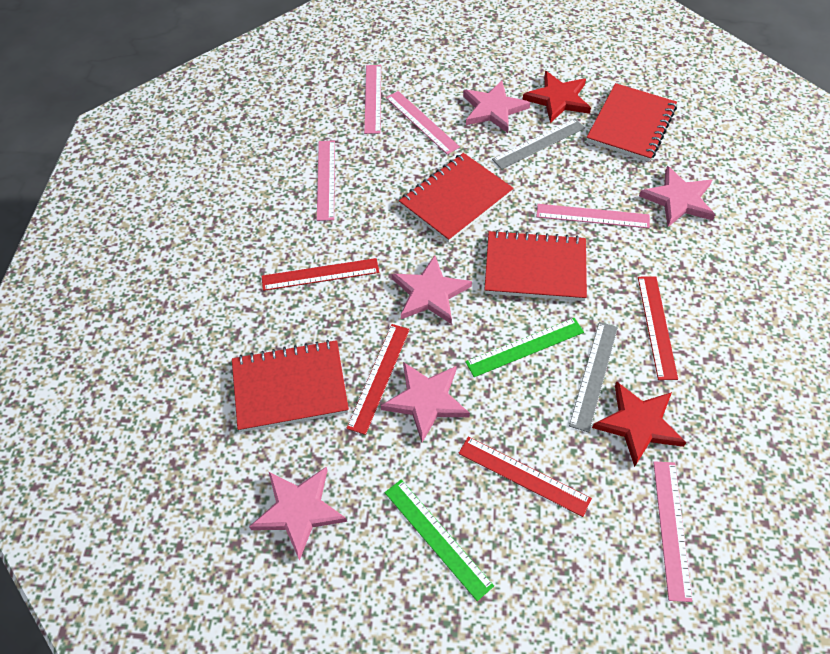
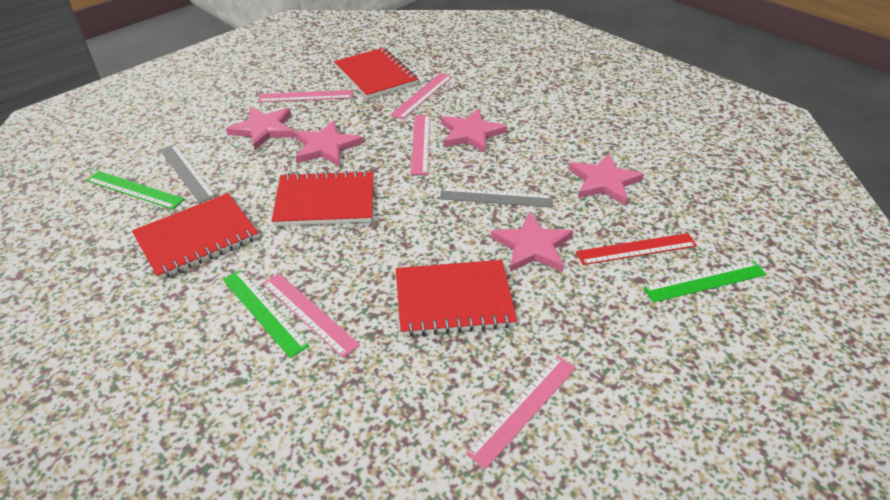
green ruler: 2 -> 3
red ruler: 4 -> 1
red star: 2 -> 0

